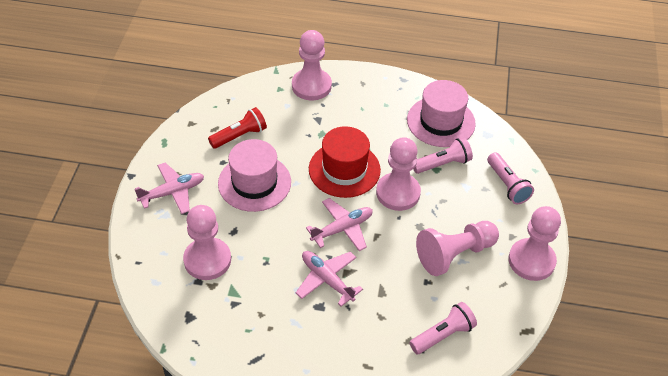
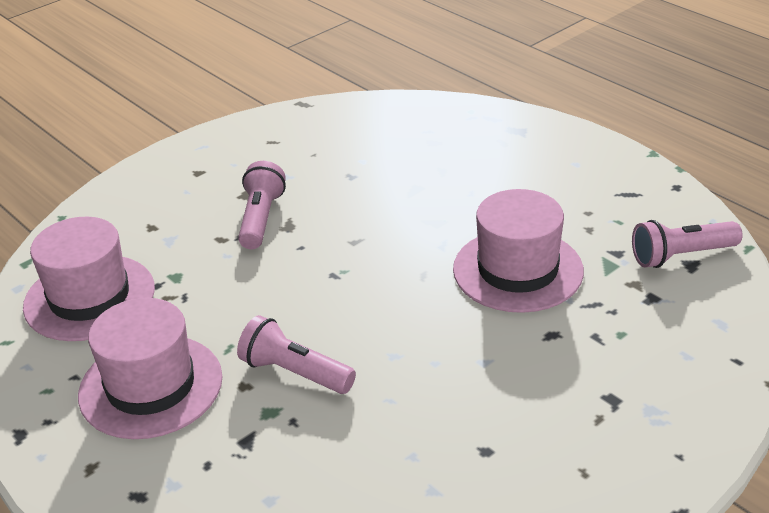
pink hat: 2 -> 3
pink pawn: 5 -> 0
pink plane: 3 -> 0
red flashlight: 1 -> 0
red hat: 1 -> 0

